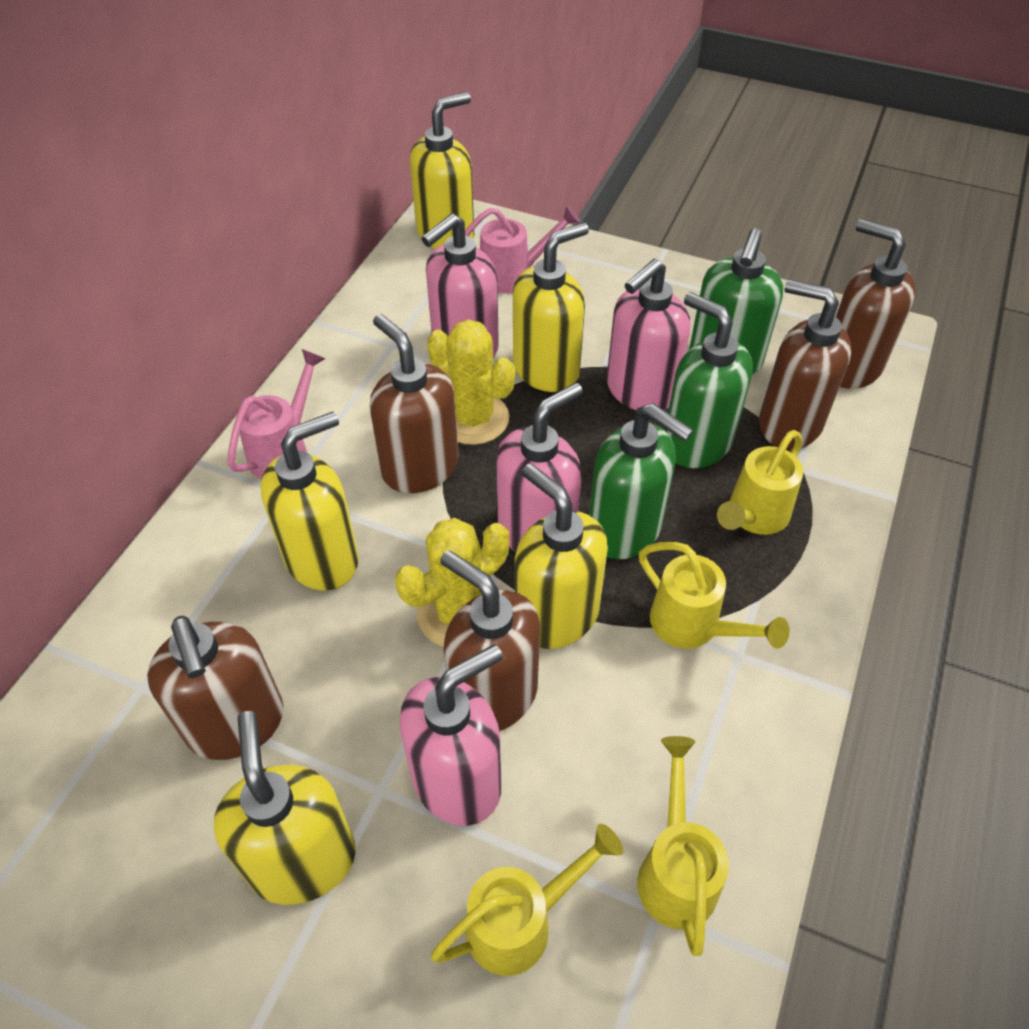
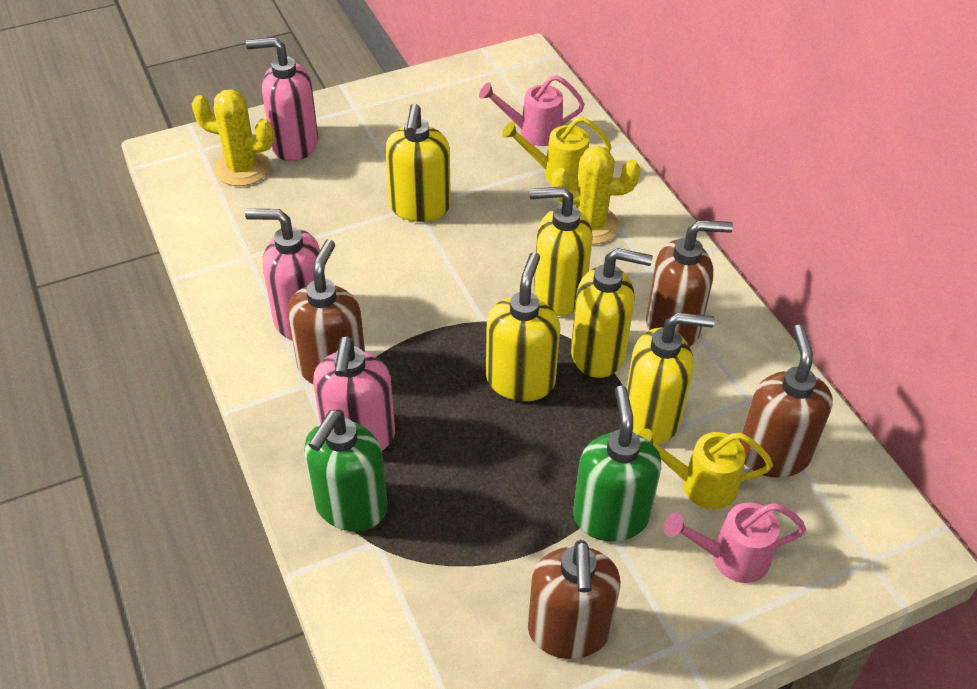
brown soap dispenser: 5 -> 4
green soap dispenser: 3 -> 2
pink soap dispenser: 4 -> 3
yellow watering can: 4 -> 2

